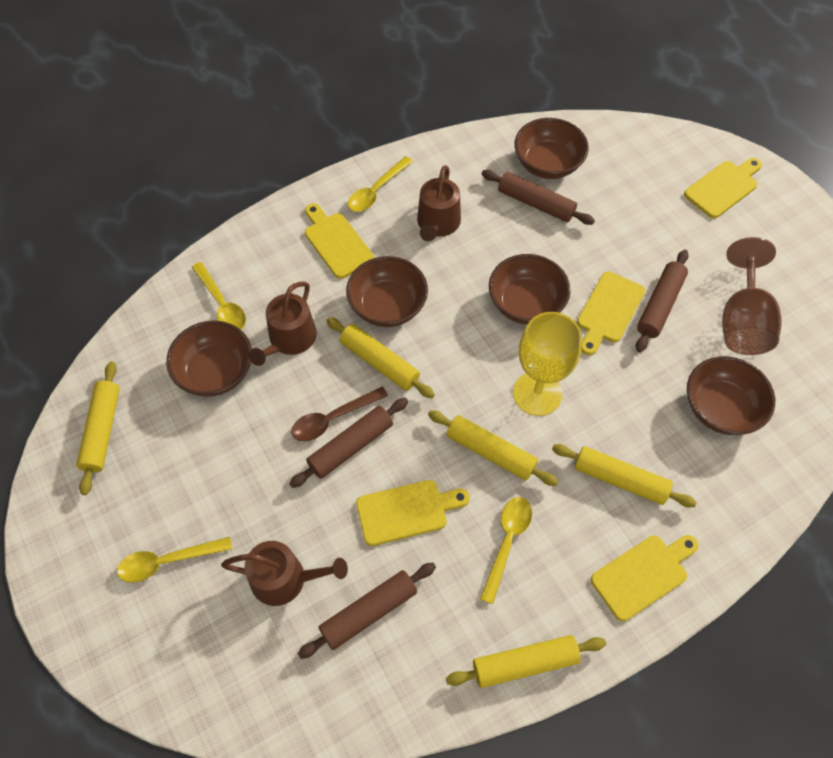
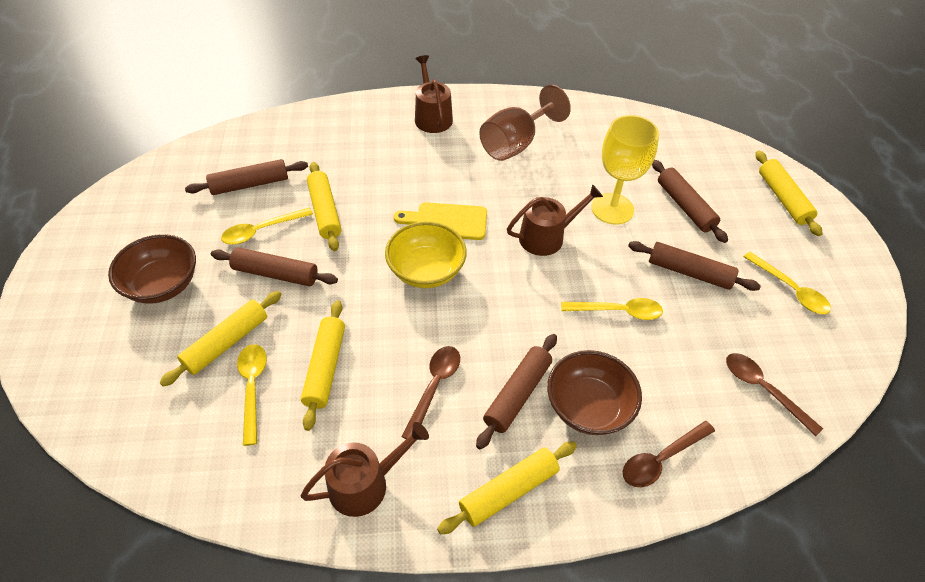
brown bowl: 5 -> 2
brown rolling pin: 4 -> 5
brown spoon: 1 -> 3
yellow bowl: 0 -> 1
yellow cutting board: 5 -> 1

